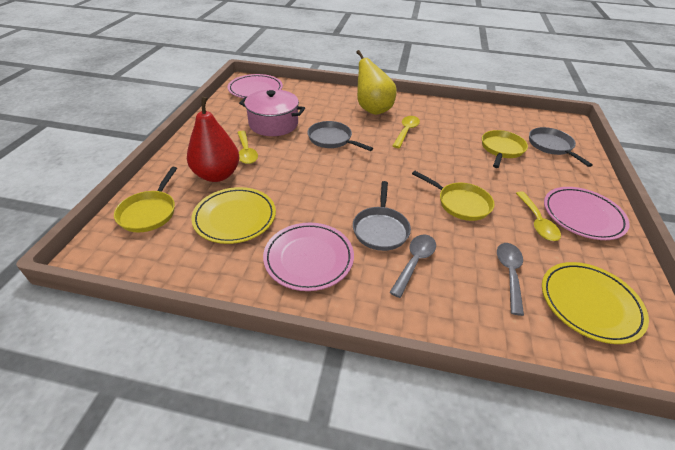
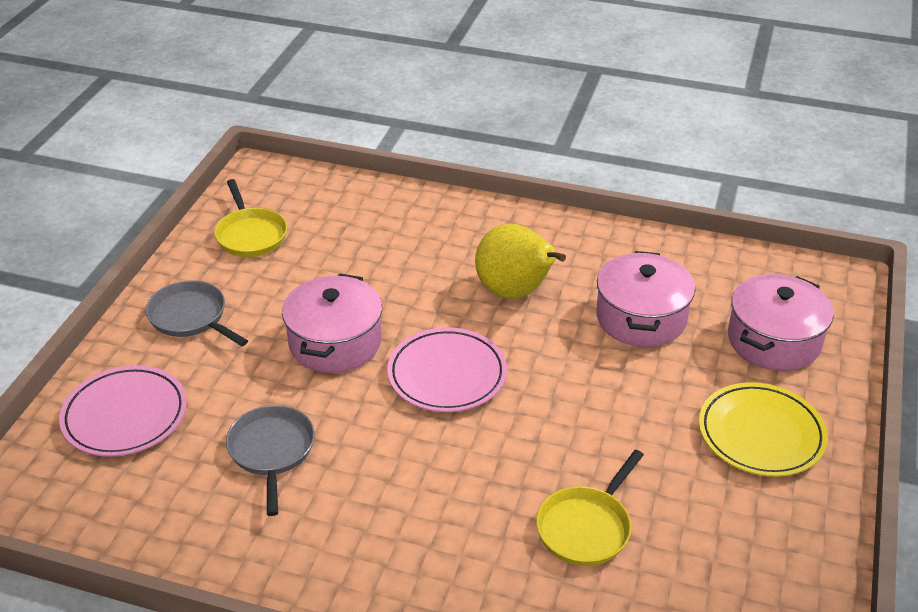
grey pan: 3 -> 2
grey spoon: 2 -> 0
pink plate: 3 -> 2
pink pot: 1 -> 3
red pear: 1 -> 0
yellow pan: 3 -> 2
yellow plate: 2 -> 1
yellow spoon: 3 -> 0

